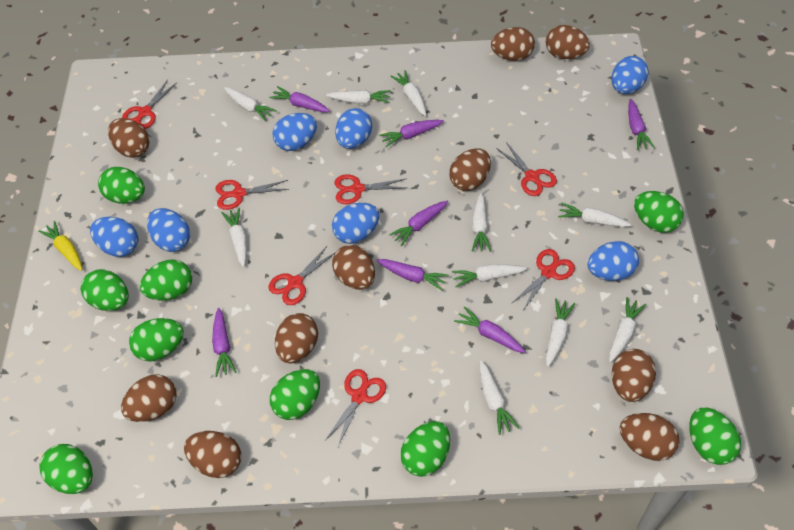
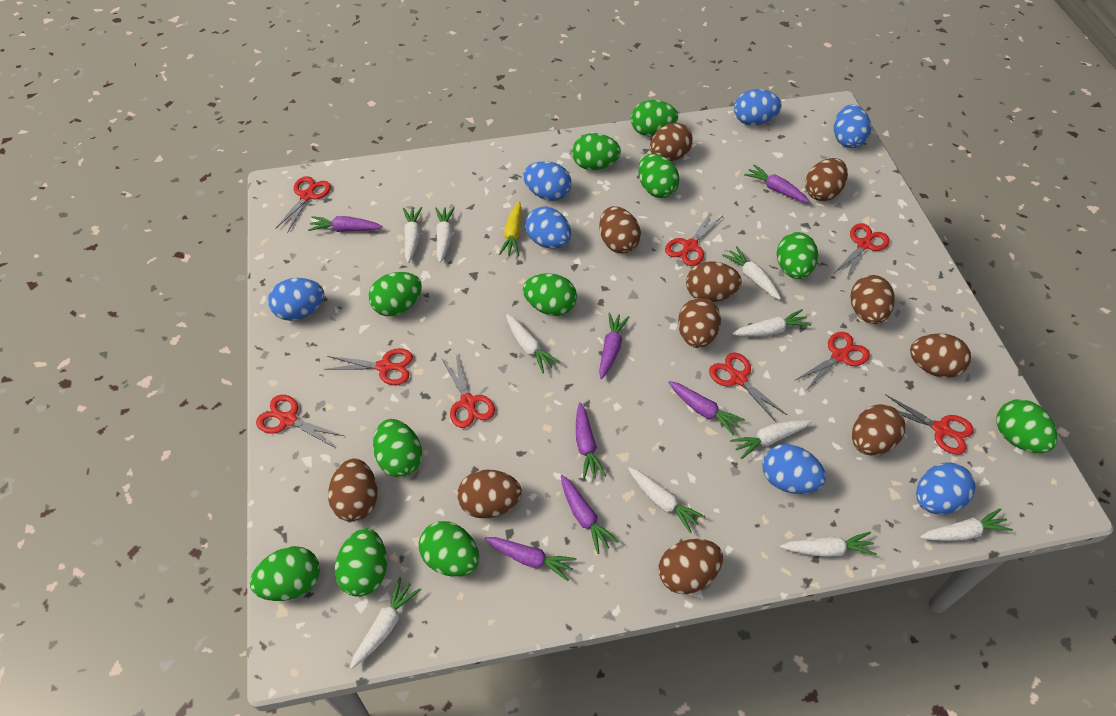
brown egg: 10 -> 11
green egg: 9 -> 11
red scissors: 7 -> 9

